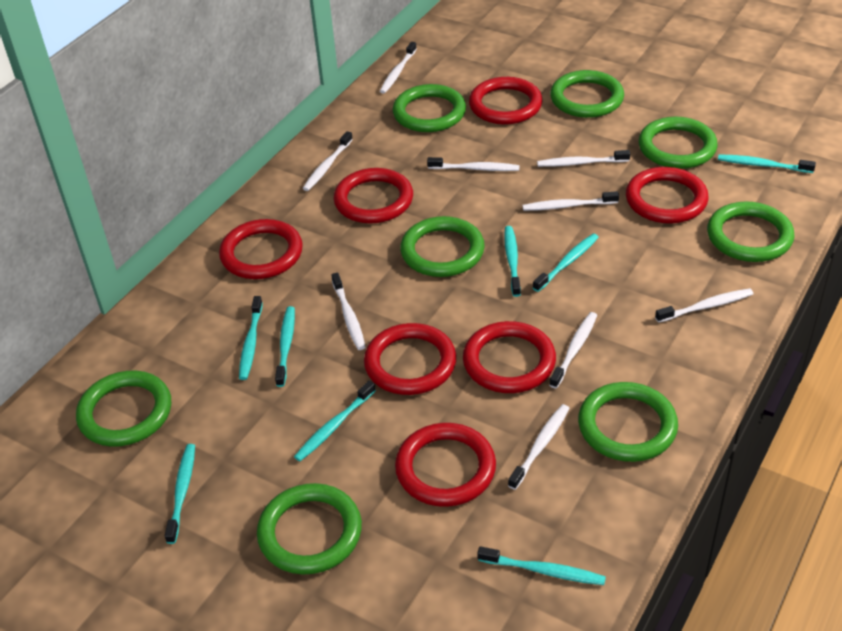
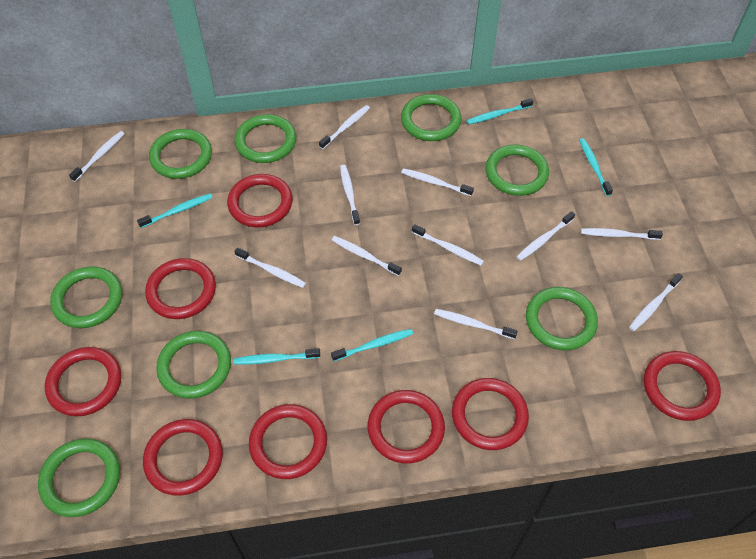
red ring: 7 -> 8
turquoise toothbrush: 8 -> 5
white toothbrush: 9 -> 11

